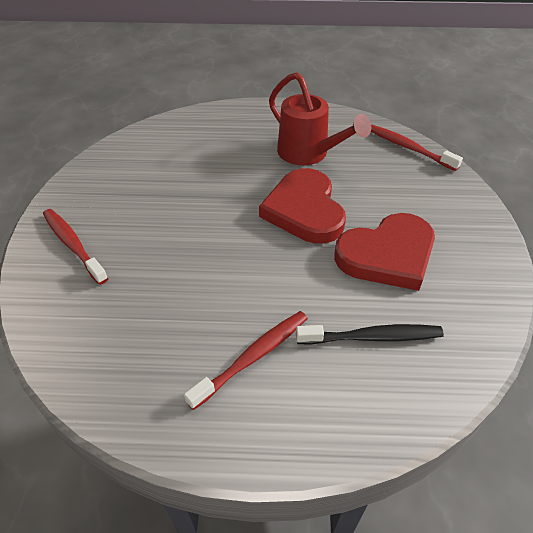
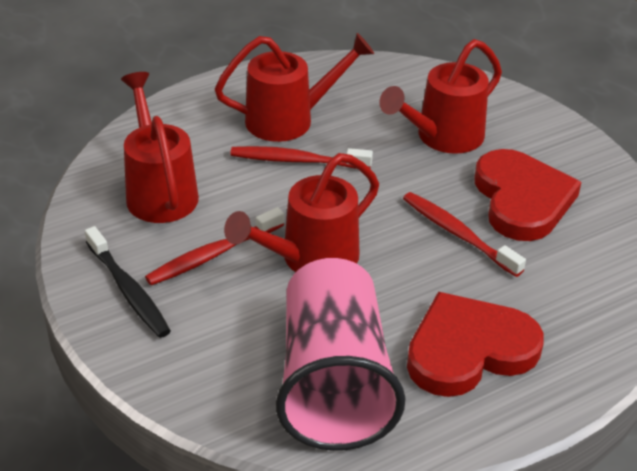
pink cup: 0 -> 1
red watering can: 1 -> 4

